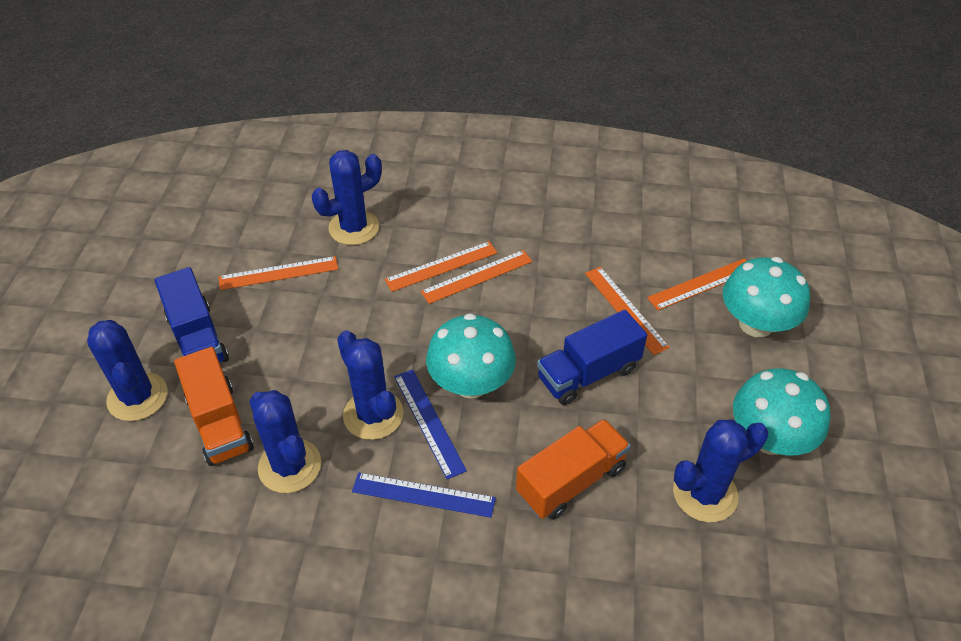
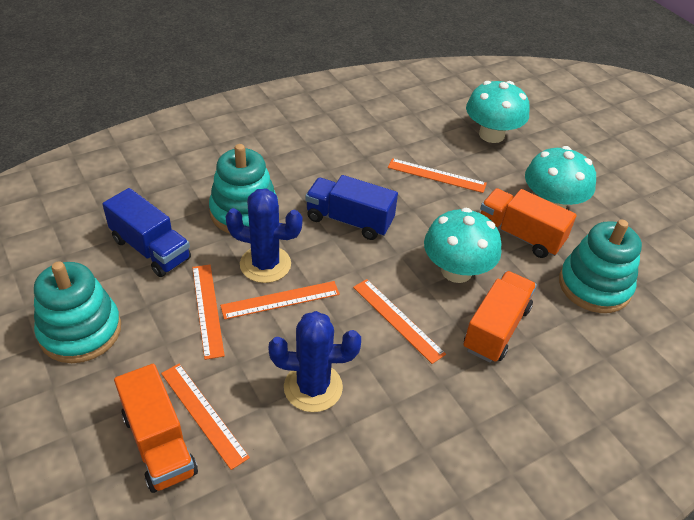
blue cactus: 5 -> 2
blue ruler: 2 -> 0
orange truck: 2 -> 3
turquoise stacking toy: 0 -> 3

